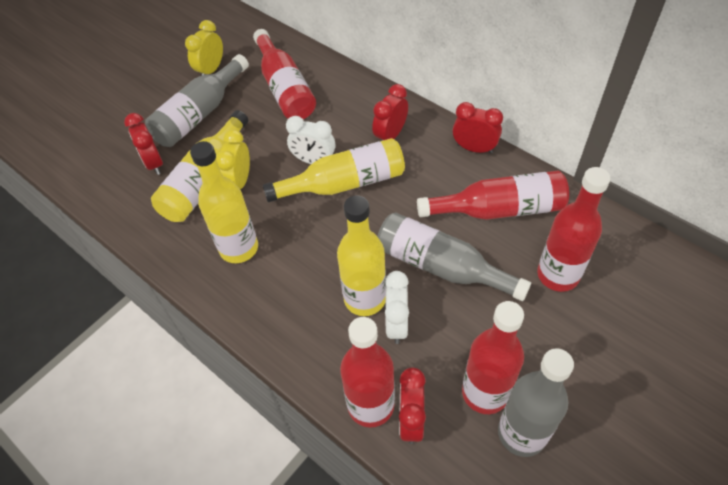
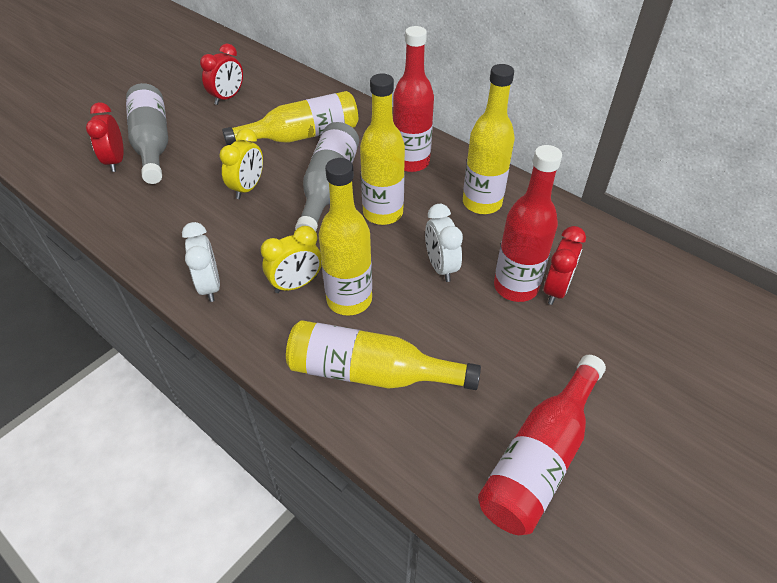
grey bottle: 3 -> 2
red bottle: 5 -> 3
red clock: 4 -> 3
yellow bottle: 4 -> 5

